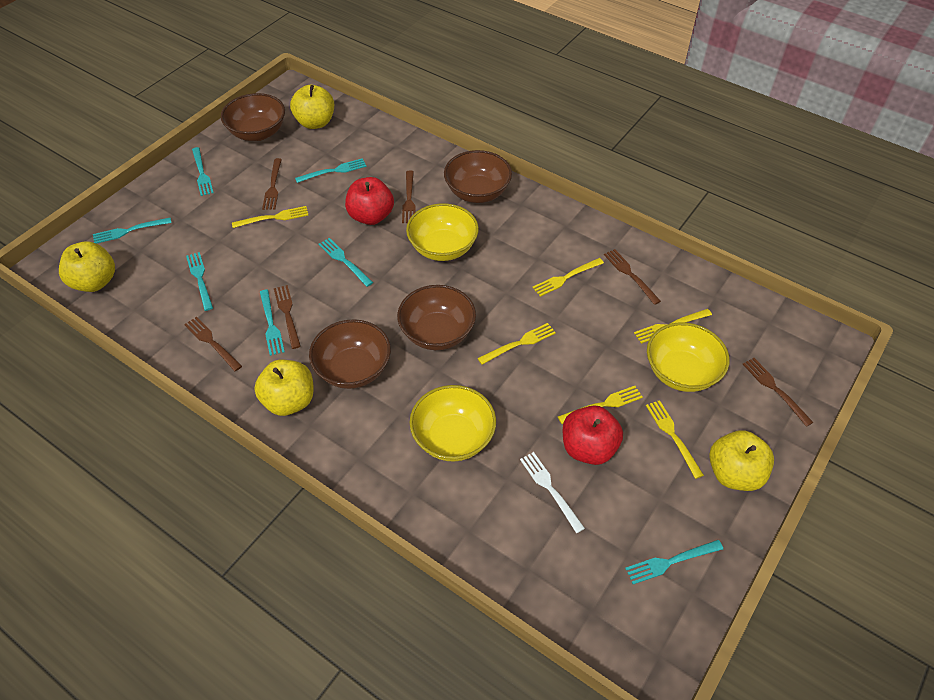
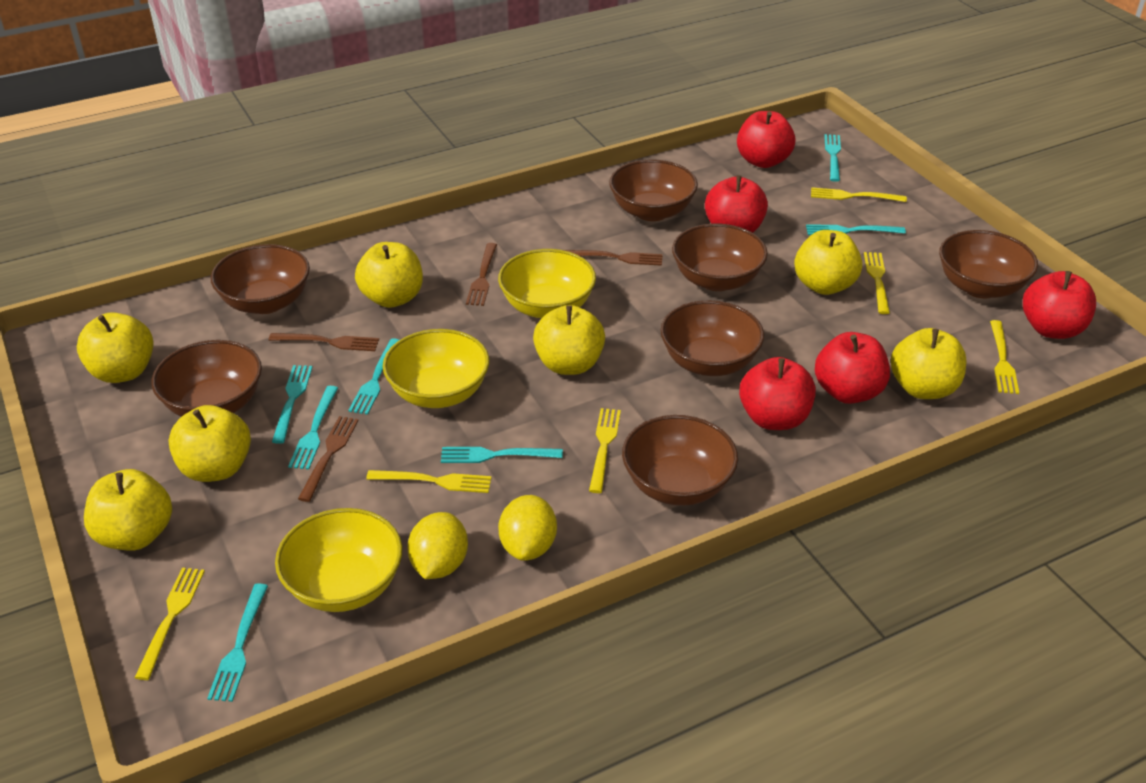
brown bowl: 4 -> 7
brown fork: 6 -> 4
red apple: 2 -> 5
white fork: 1 -> 0
yellow apple: 4 -> 7
yellow lemon: 0 -> 2

